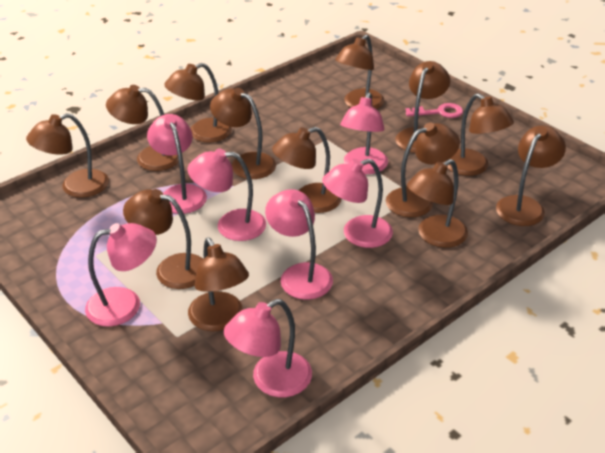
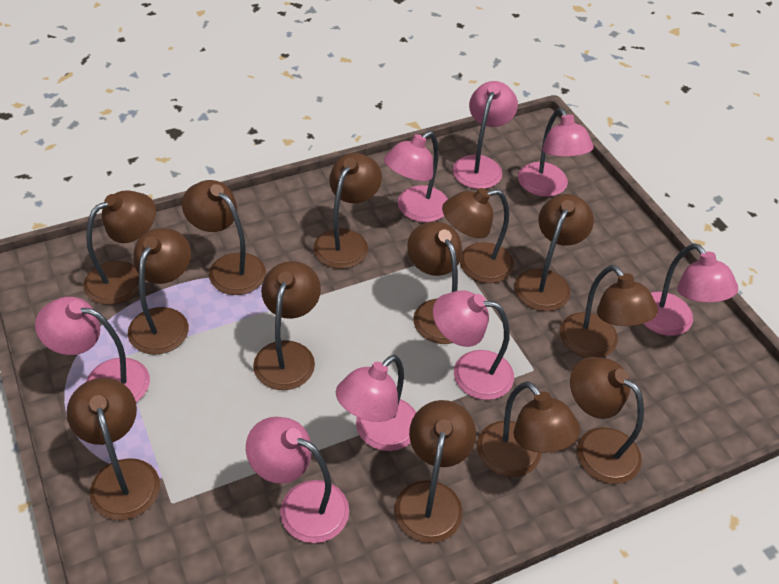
pink key: 1 -> 0
pink lamp: 7 -> 8

